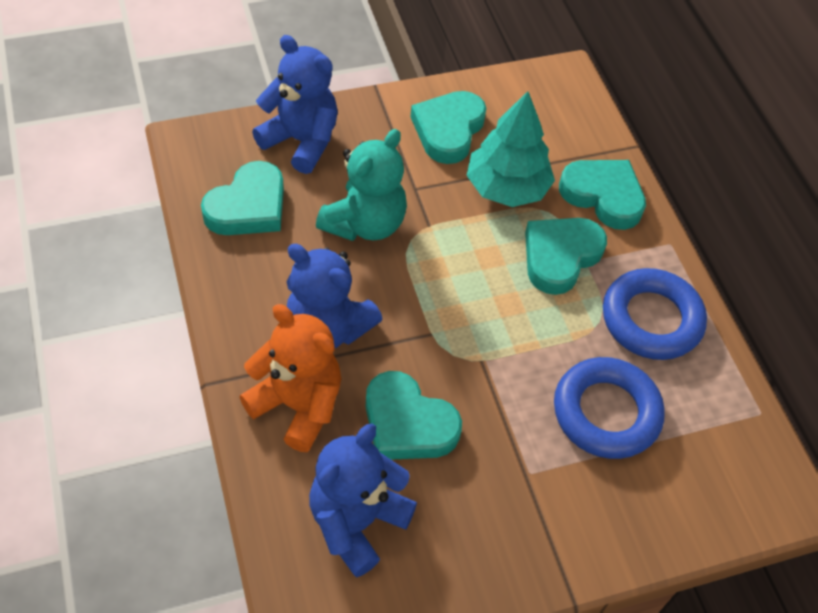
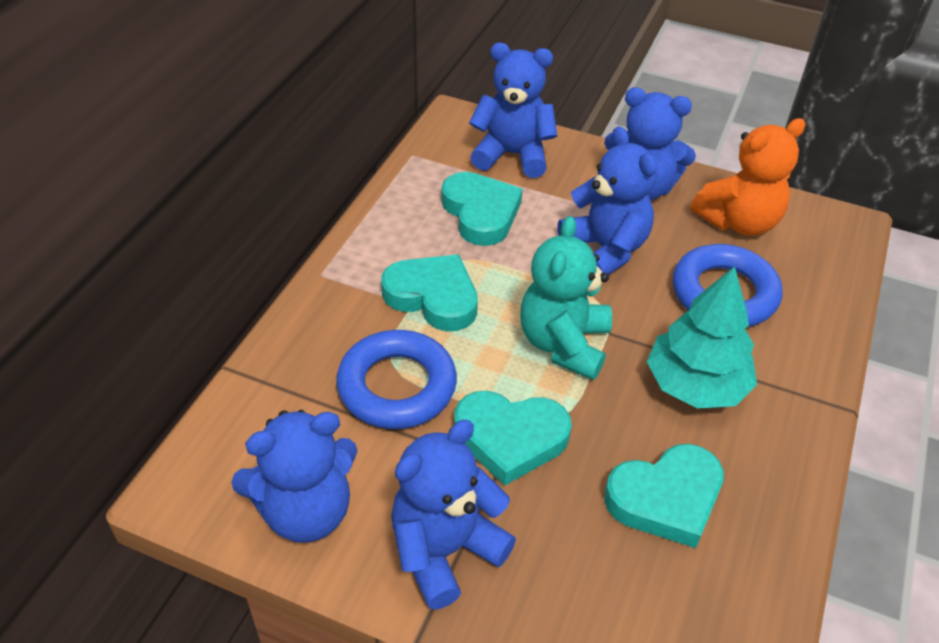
blue teddy bear: 3 -> 5
turquoise heart: 5 -> 4

